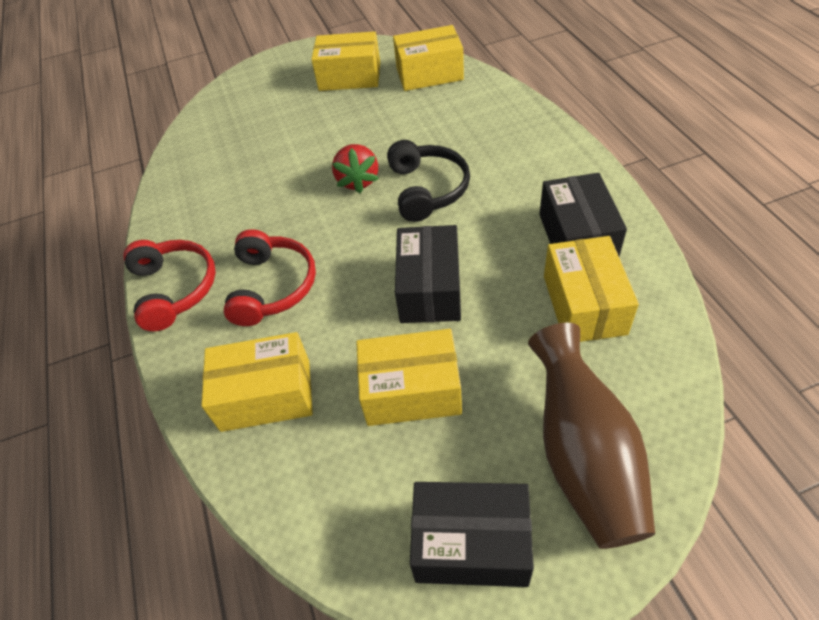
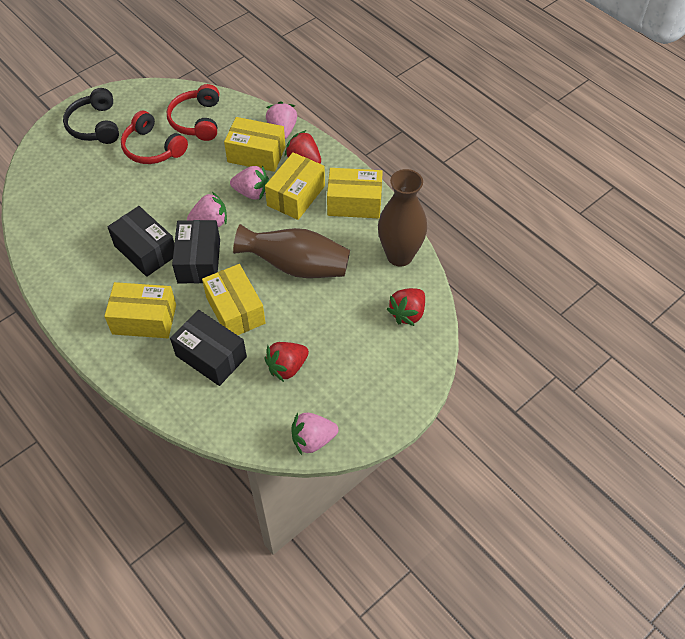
brown vase: 1 -> 2
pink strawberry: 0 -> 4
red strawberry: 1 -> 3

